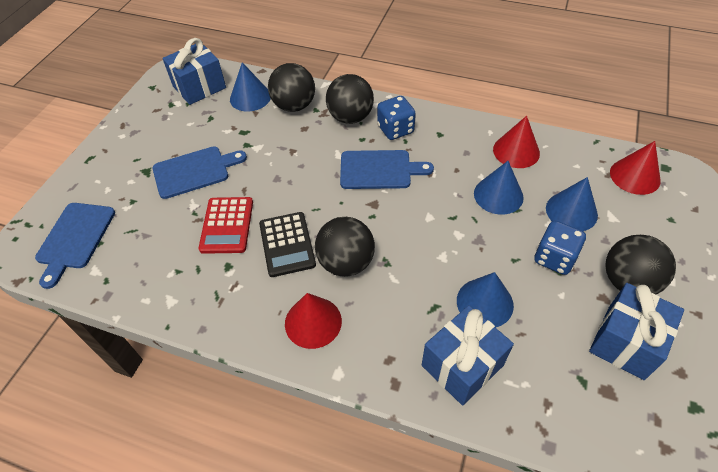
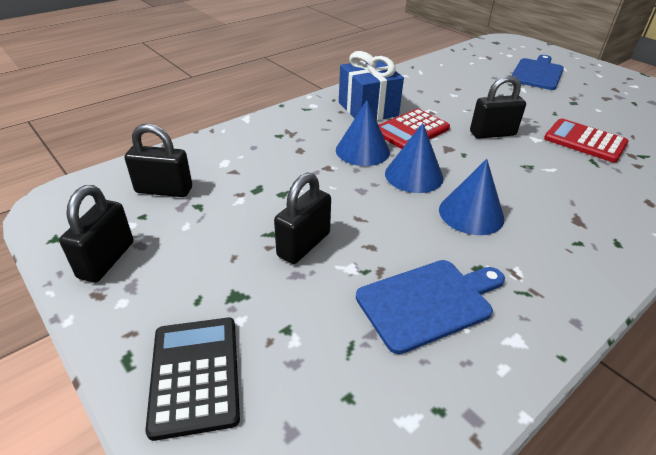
black ball: 4 -> 0
black padlock: 0 -> 4
blue cone: 4 -> 3
blue cutting board: 3 -> 2
blue dice: 2 -> 0
blue gift: 3 -> 1
red calculator: 1 -> 2
red cone: 3 -> 0

